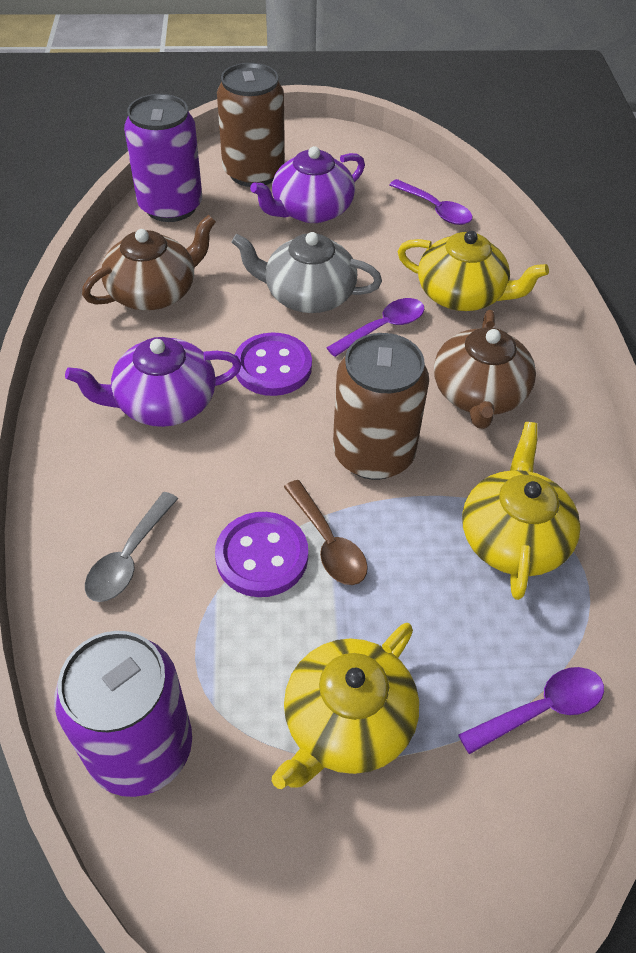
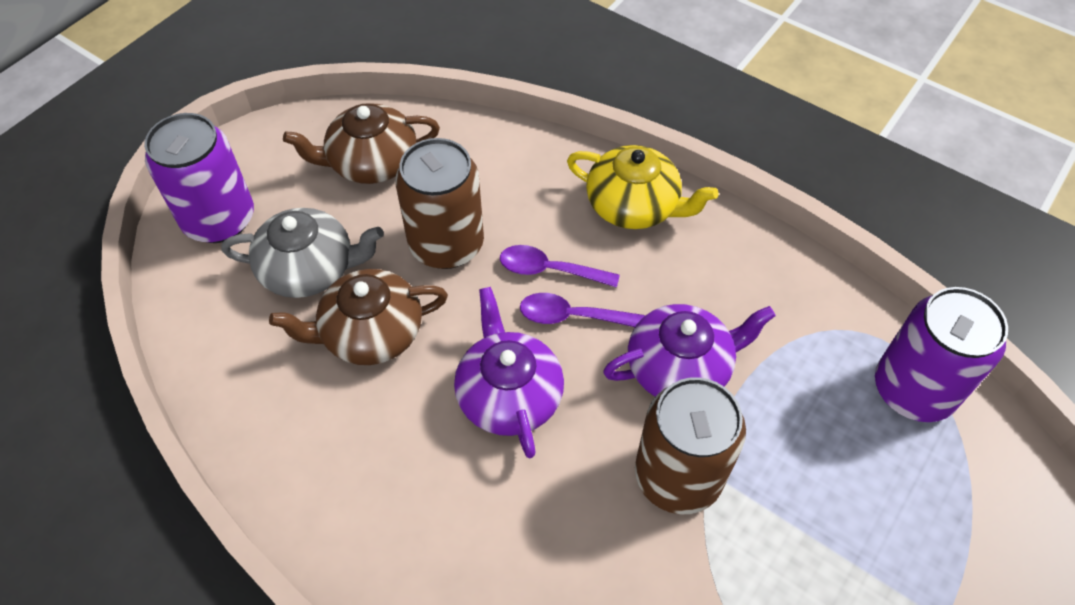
brown spoon: 1 -> 0
grey spoon: 1 -> 0
purple button: 2 -> 0
purple spoon: 3 -> 2
yellow teapot: 3 -> 1

